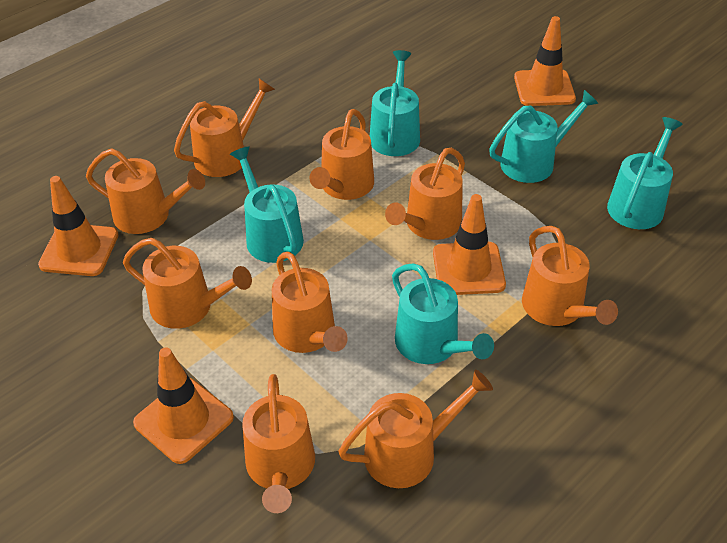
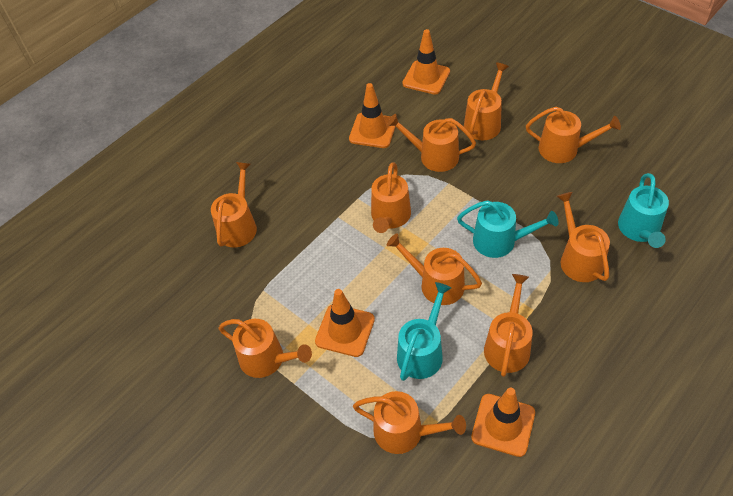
orange watering can: 9 -> 10
turquoise watering can: 5 -> 3

